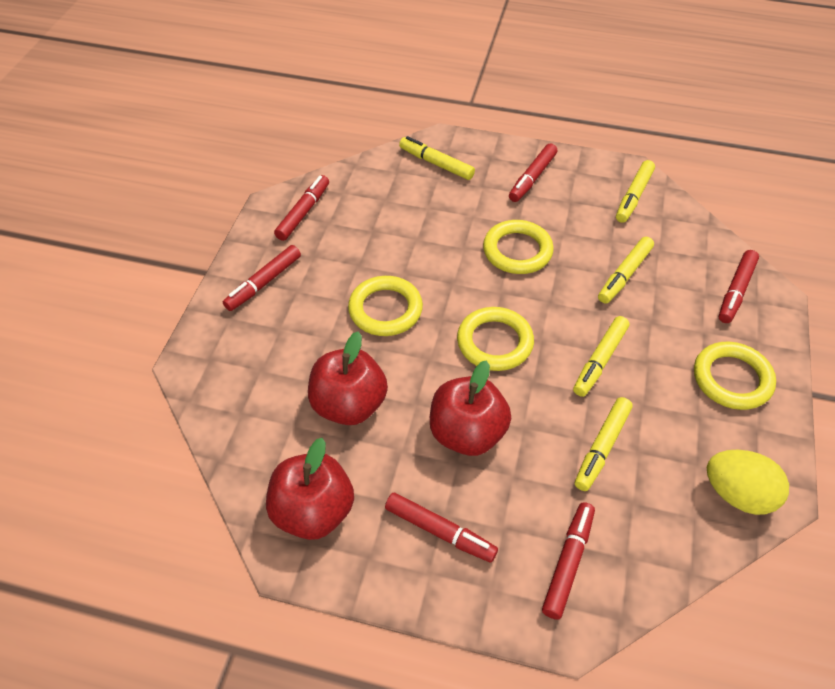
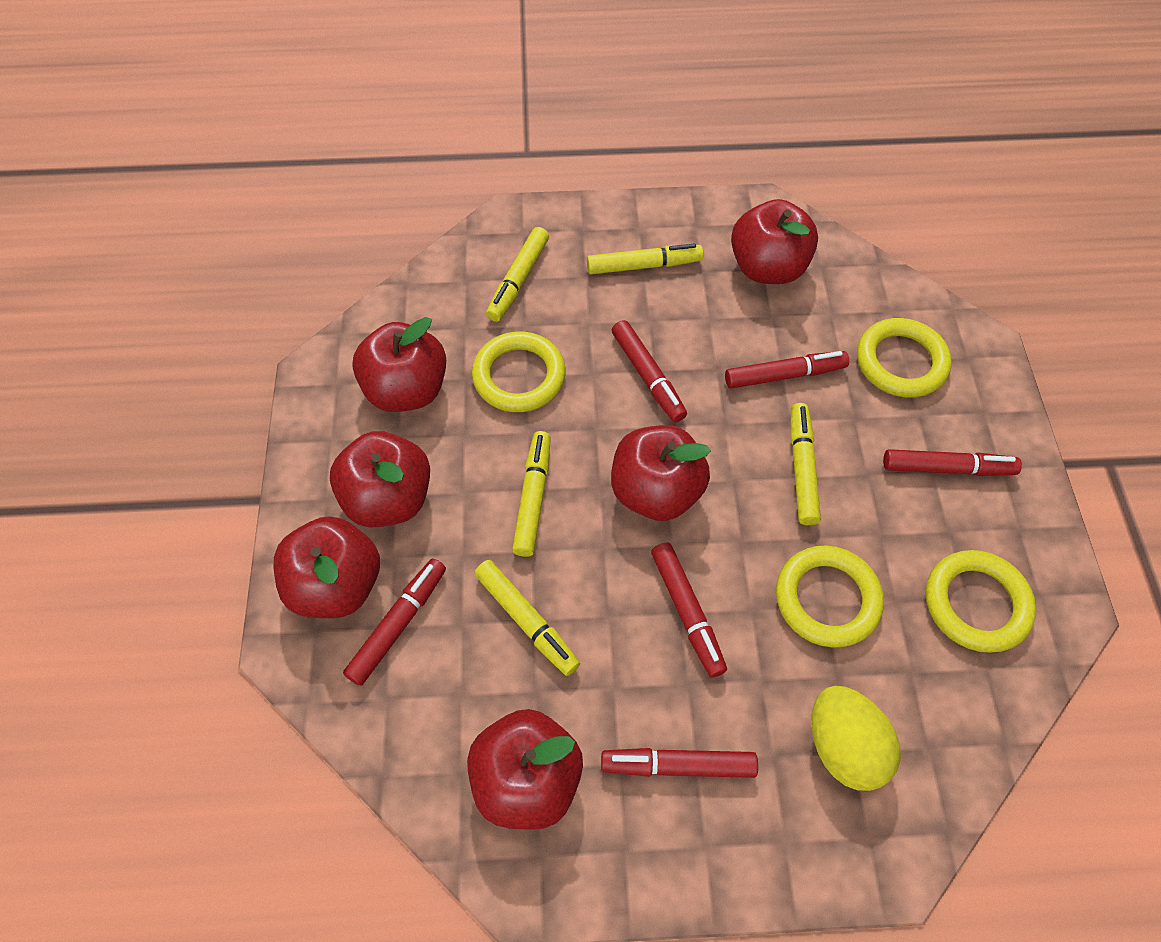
red apple: 3 -> 6

